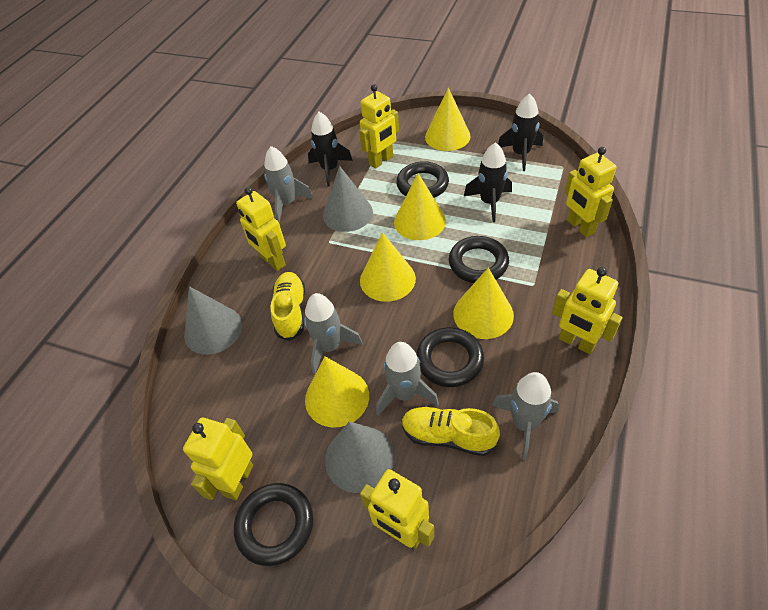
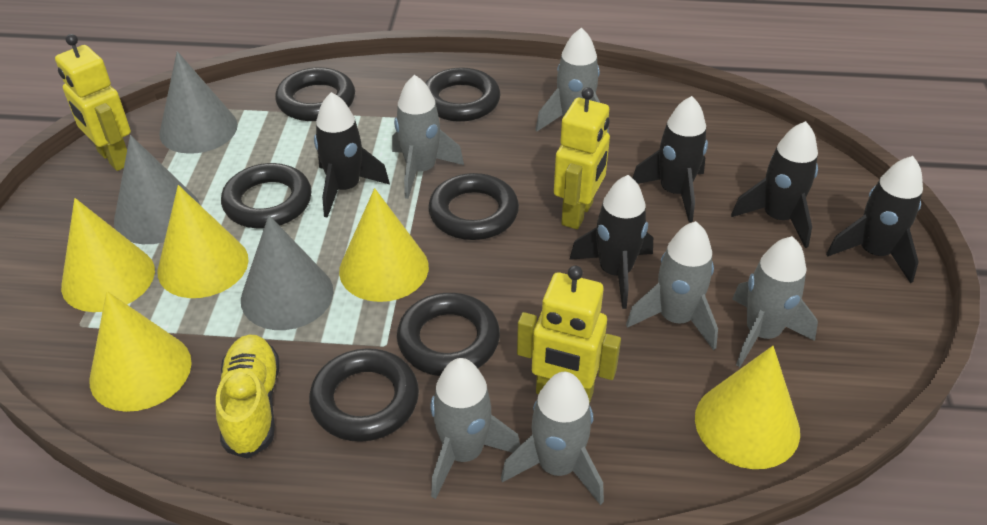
black ring: 4 -> 6
black rocket: 3 -> 5
grey rocket: 4 -> 6
yellow robot: 6 -> 3
yellow shoe: 2 -> 1

